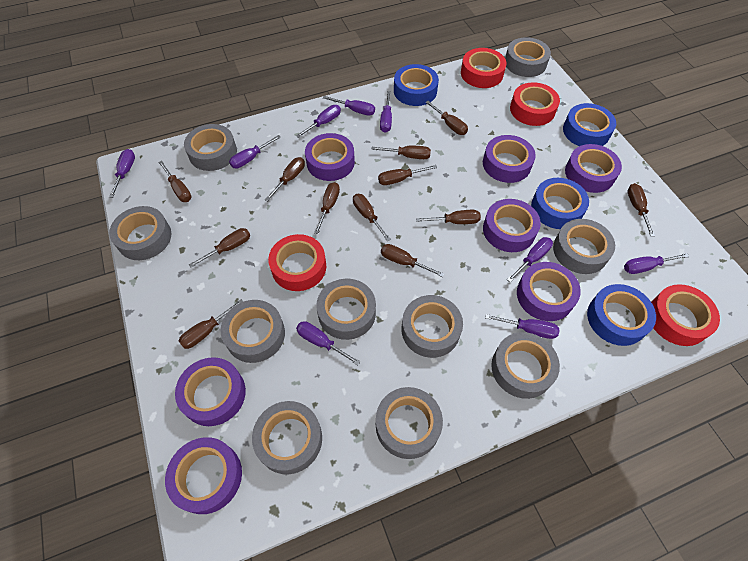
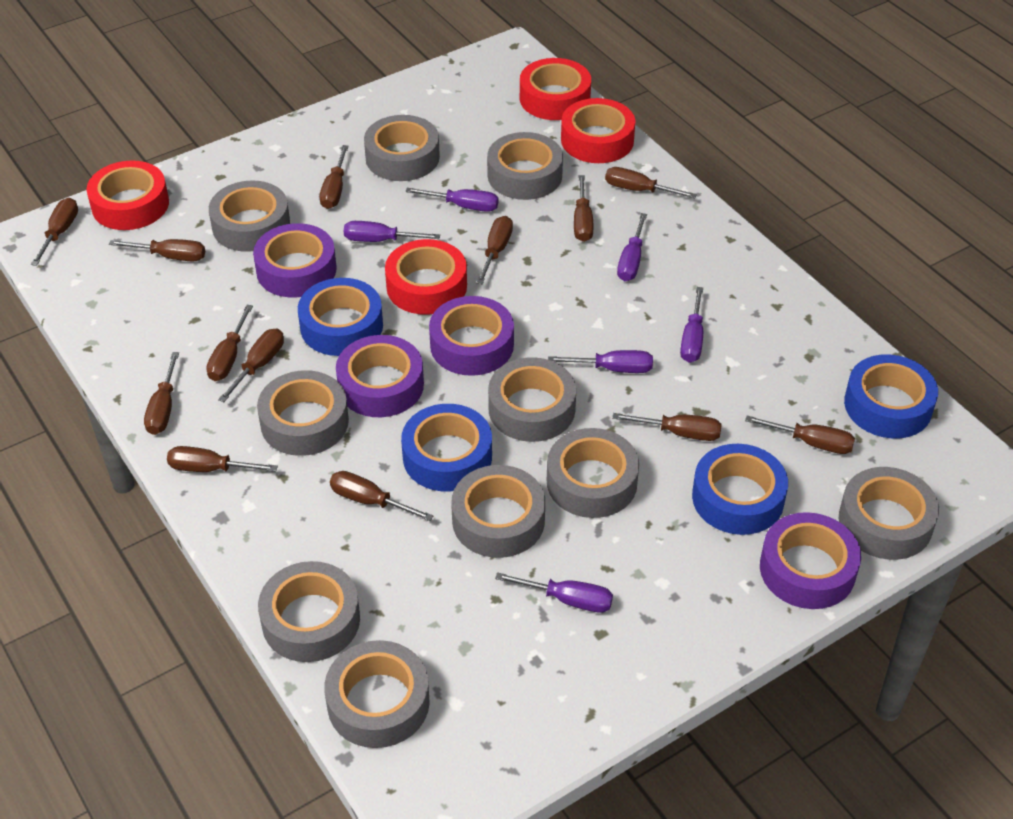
brown screwdriver: 12 -> 13
purple screwdriver: 9 -> 6
purple tape: 7 -> 4

